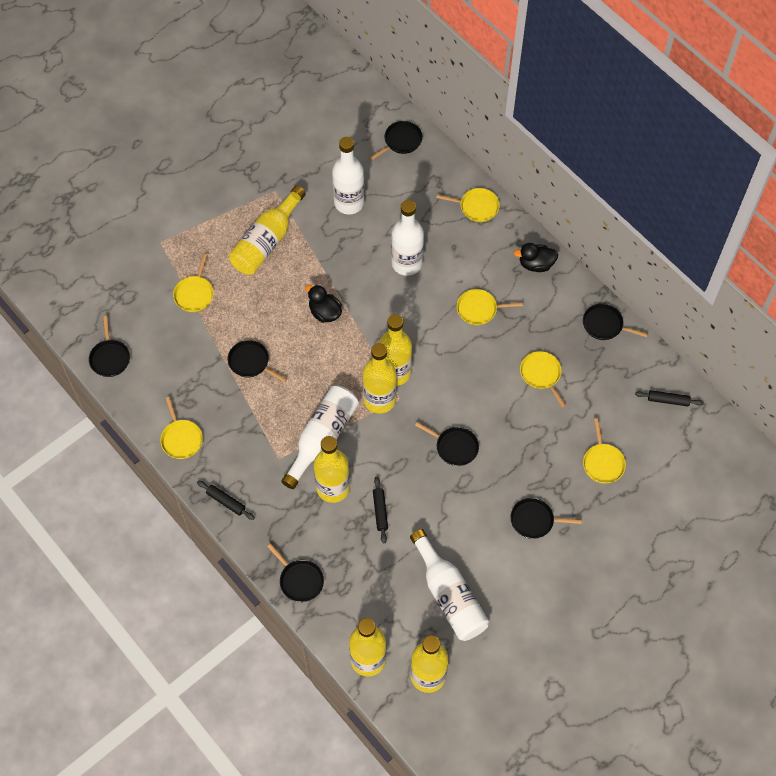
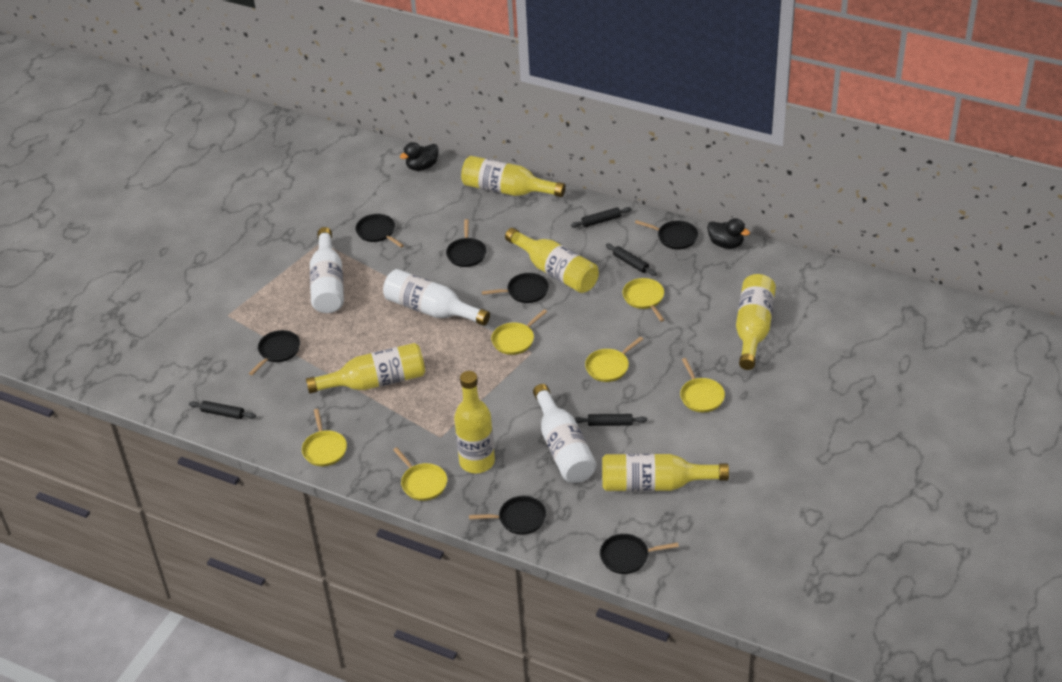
black rolling pin: 3 -> 4
white bottle: 4 -> 3

